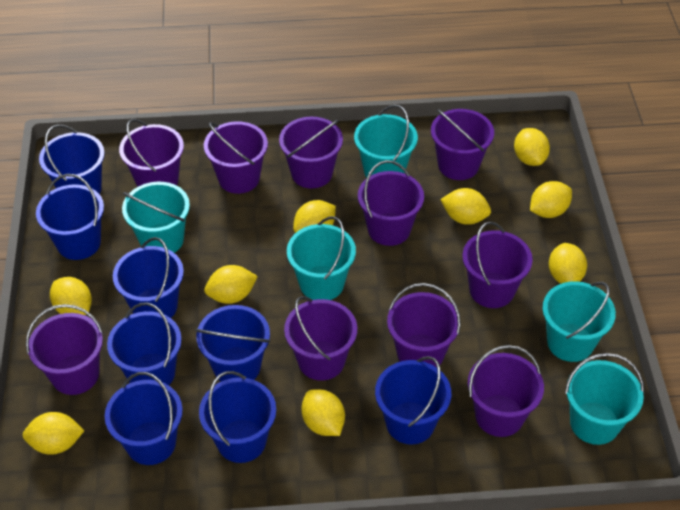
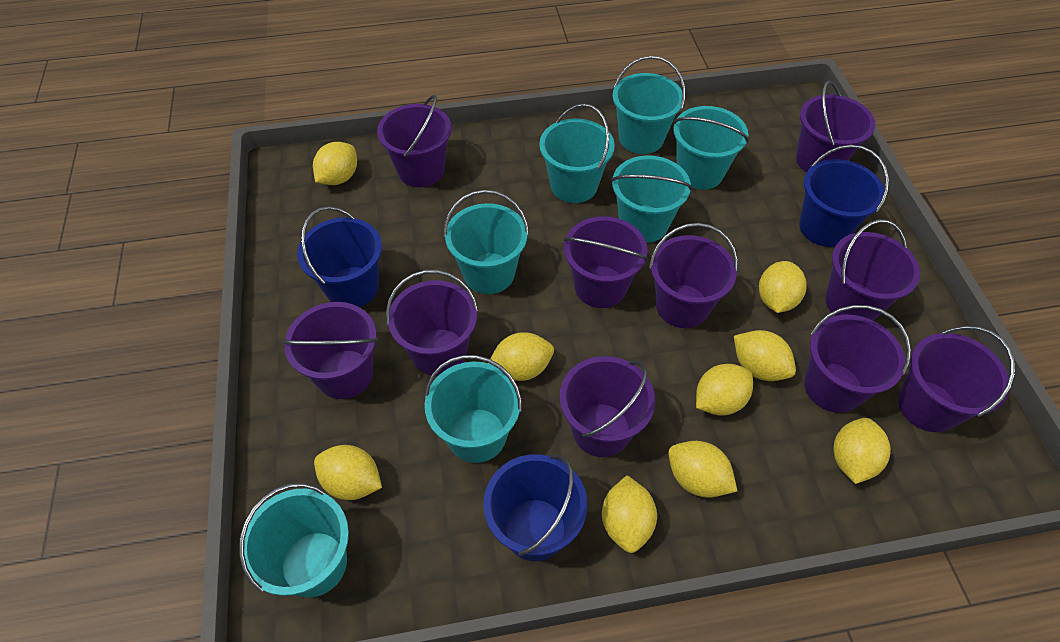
blue bucket: 8 -> 3
turquoise bucket: 5 -> 7

